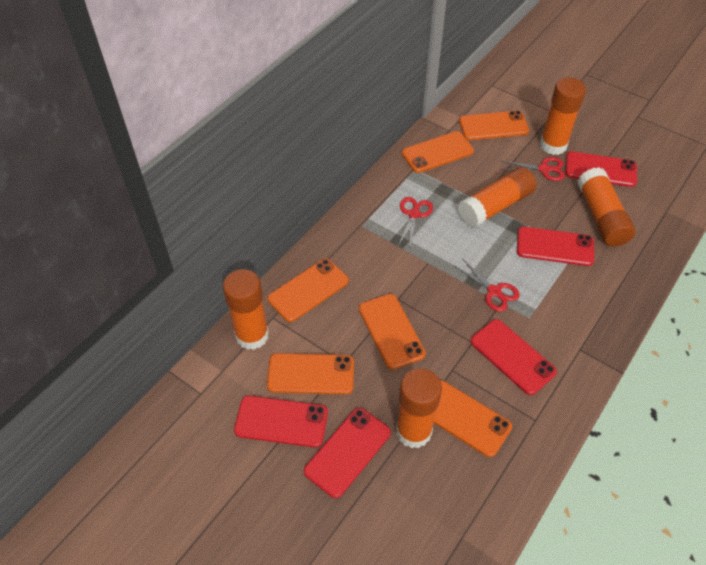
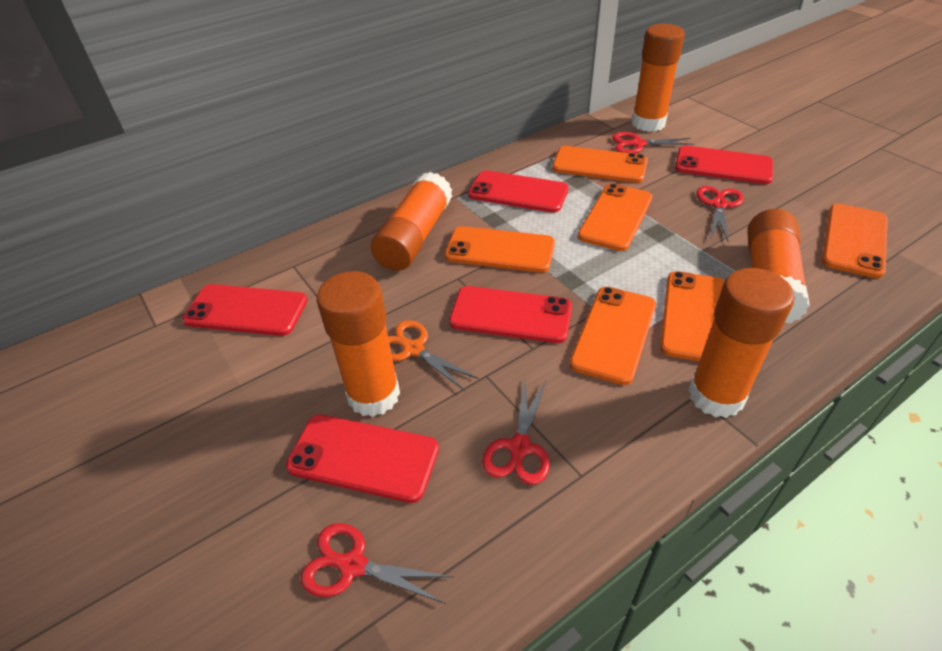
orange scissors: 0 -> 1
red scissors: 3 -> 4

